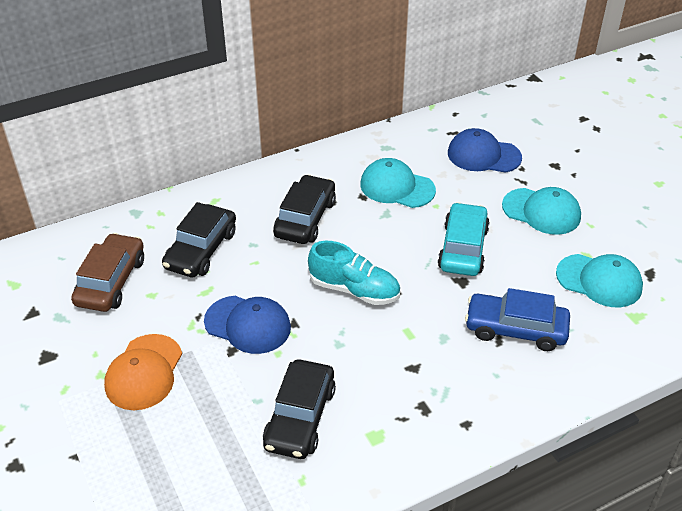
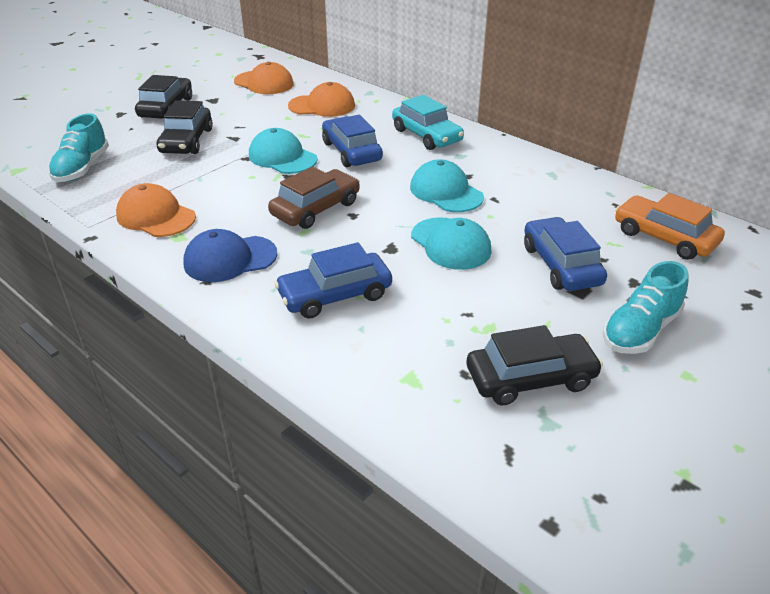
blue cap: 2 -> 1
blue car: 1 -> 3
orange cap: 1 -> 3
orange car: 0 -> 1
turquoise shoe: 1 -> 2

